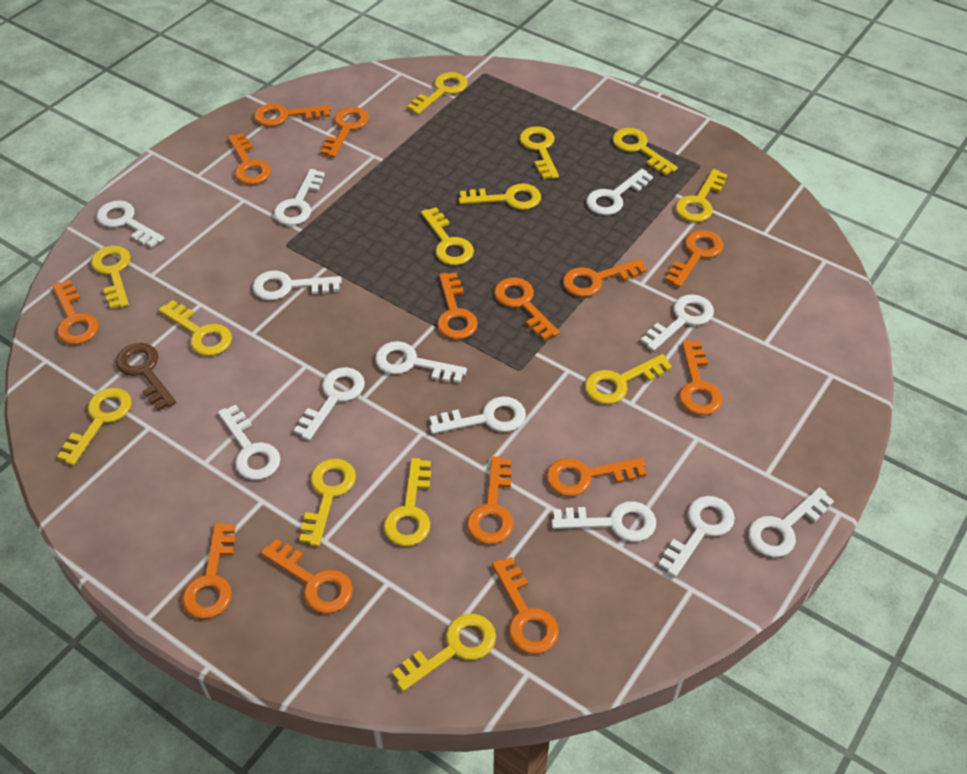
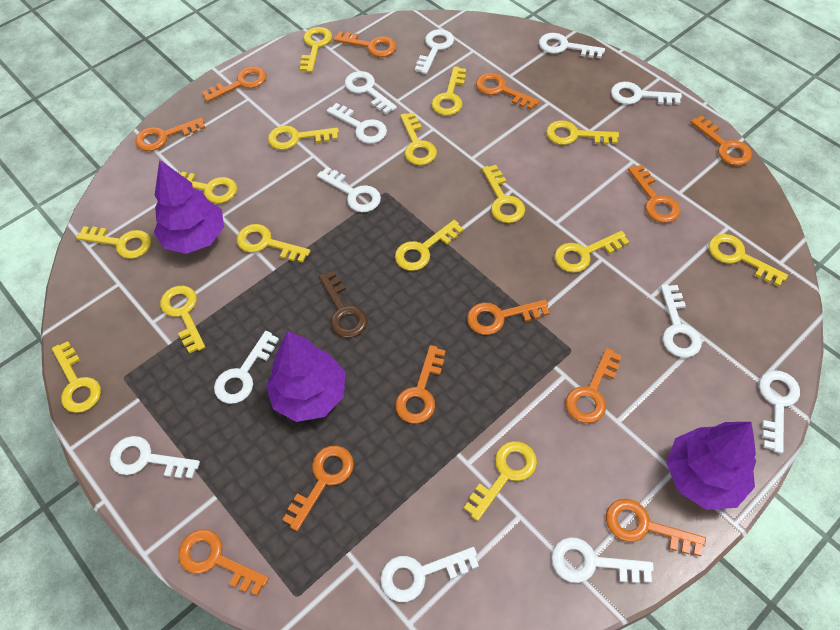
orange key: 14 -> 12
purple tree: 0 -> 3
yellow key: 13 -> 15

